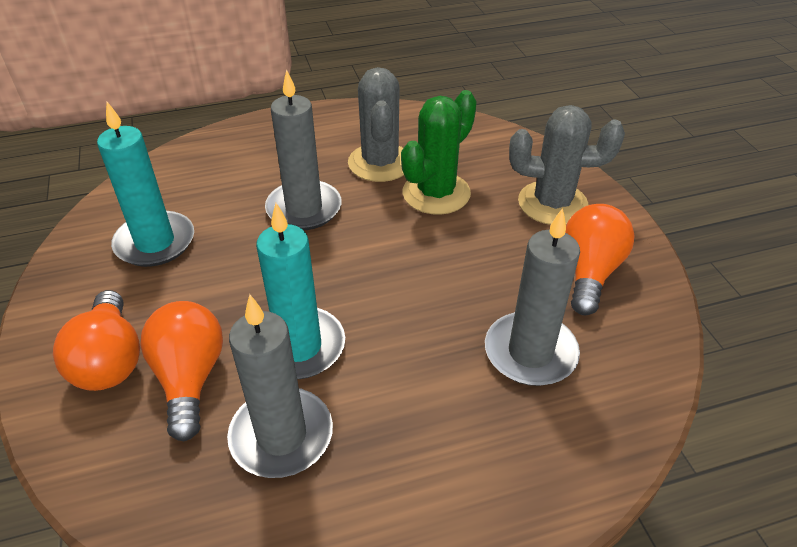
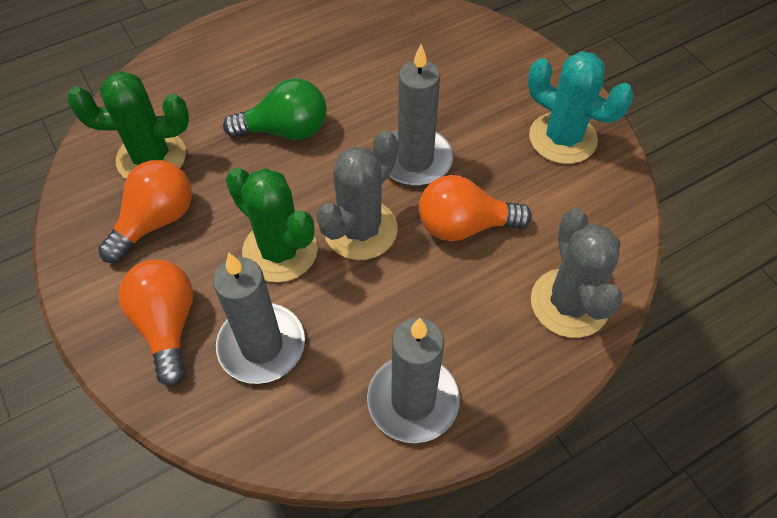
green cactus: 1 -> 2
green light bulb: 0 -> 1
turquoise cactus: 0 -> 1
turquoise candle: 2 -> 0

